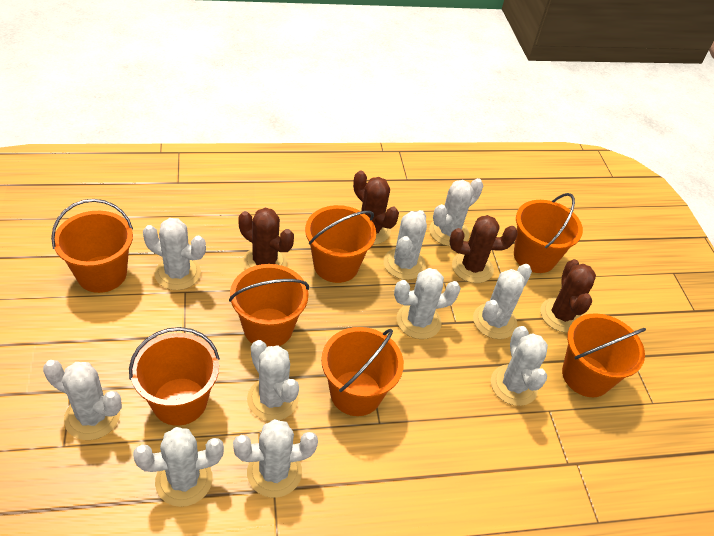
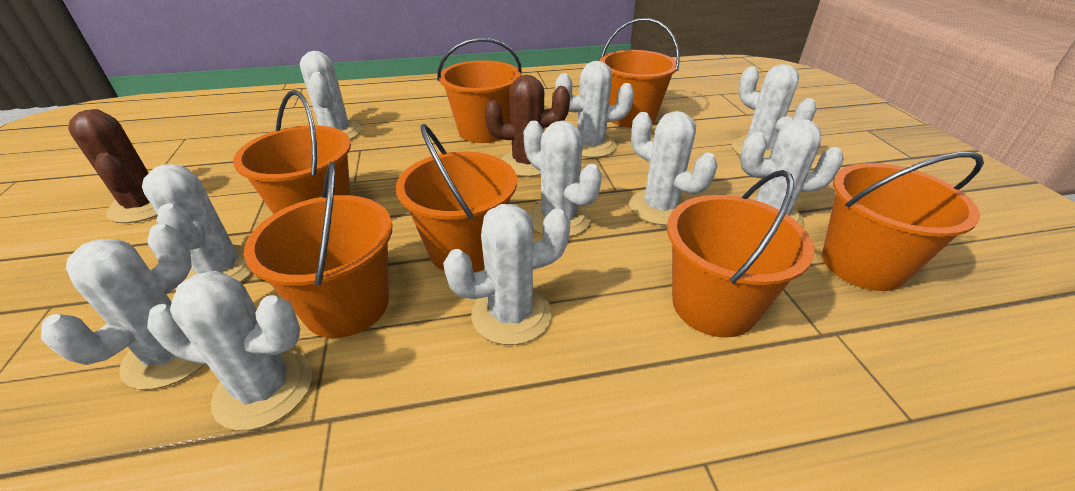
brown cactus: 4 -> 2

